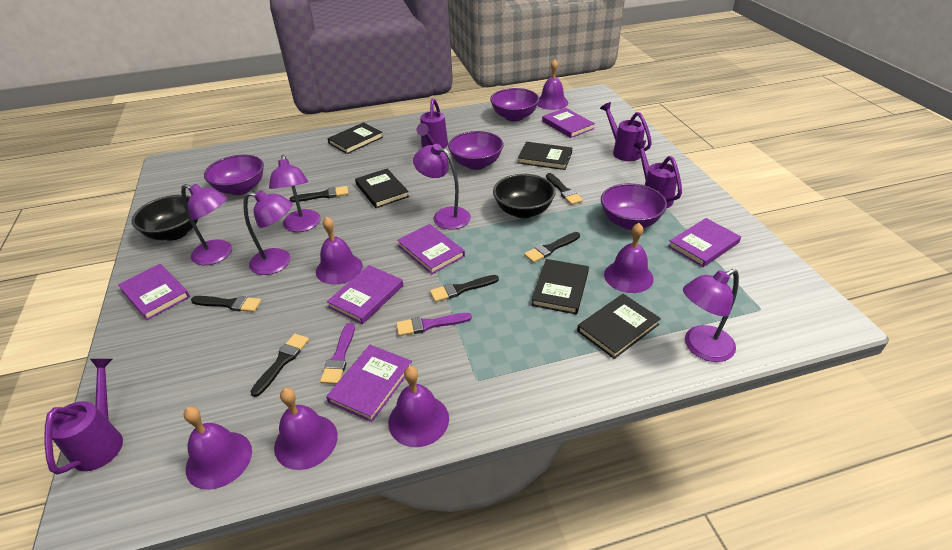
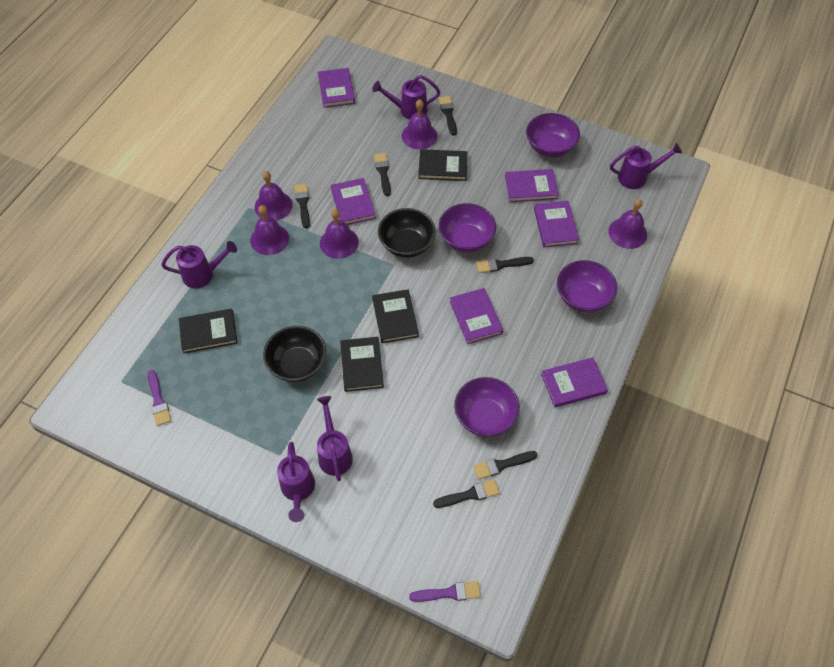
black book: 5 -> 4
purple bell: 6 -> 5
purple lamp: 5 -> 0
purple watering can: 4 -> 5

